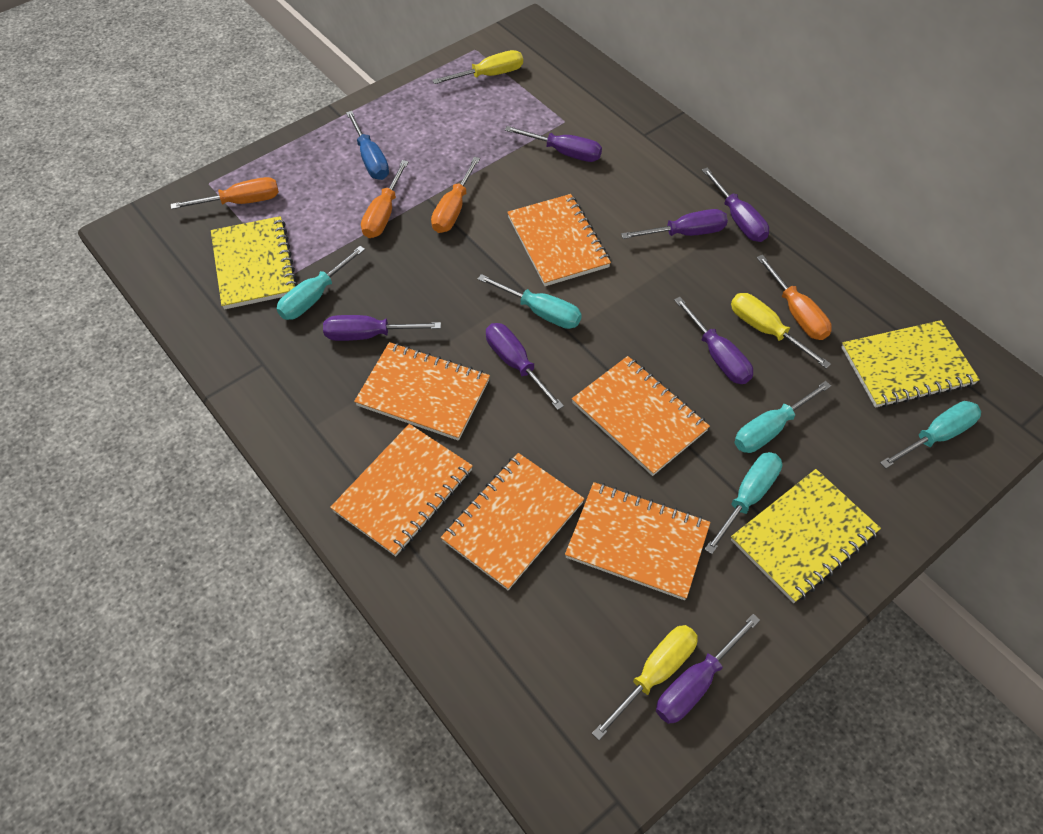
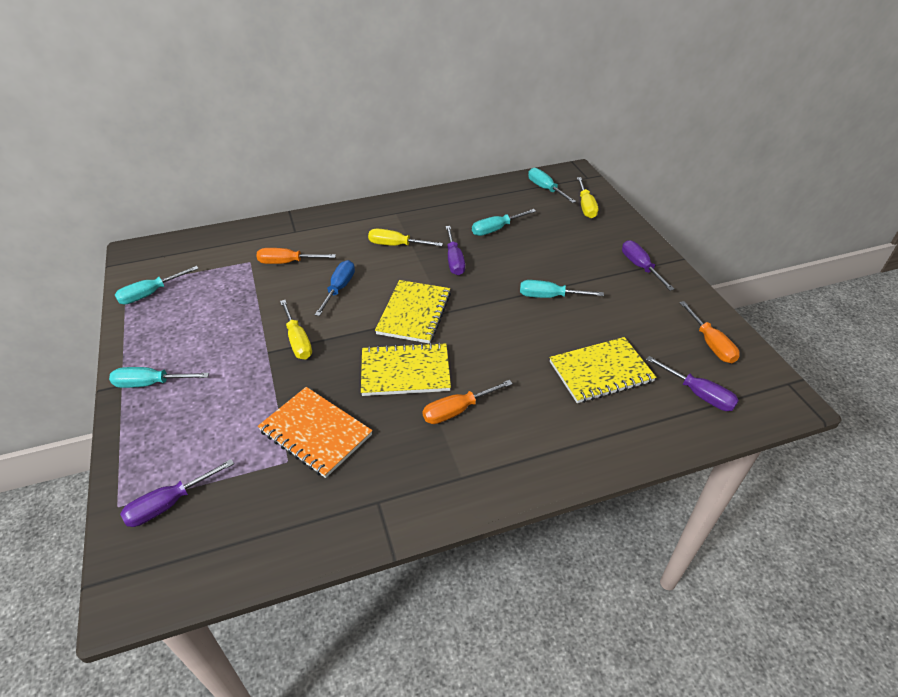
orange notebook: 6 -> 1
orange screwdriver: 4 -> 3
purple screwdriver: 7 -> 4

